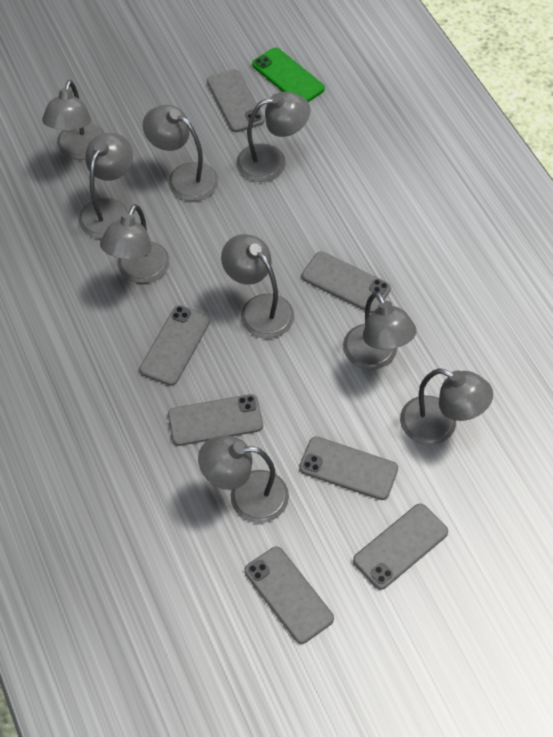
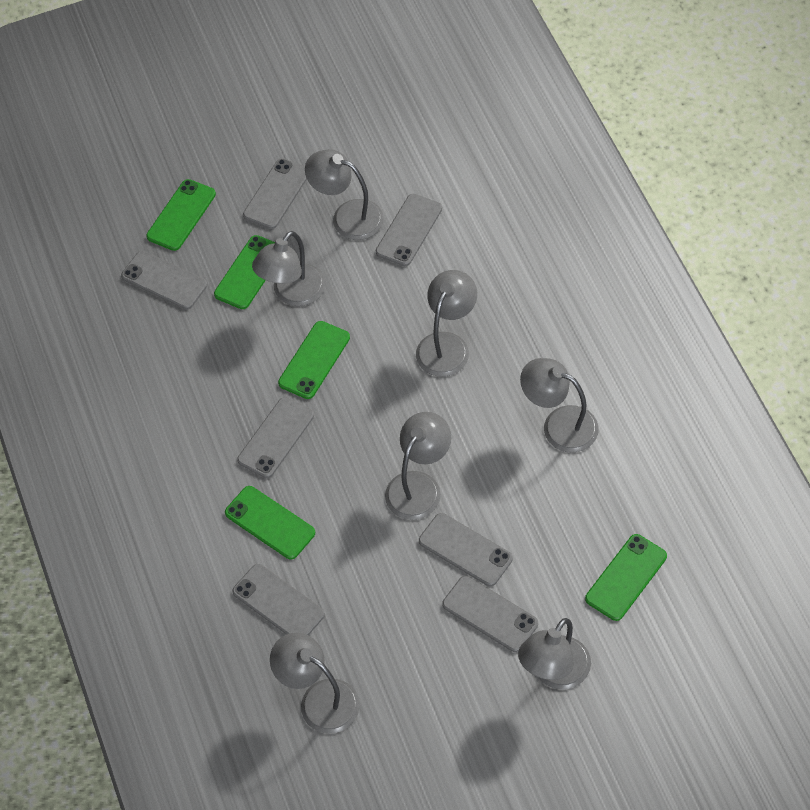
green phone: 1 -> 5
grey lamp: 9 -> 7

